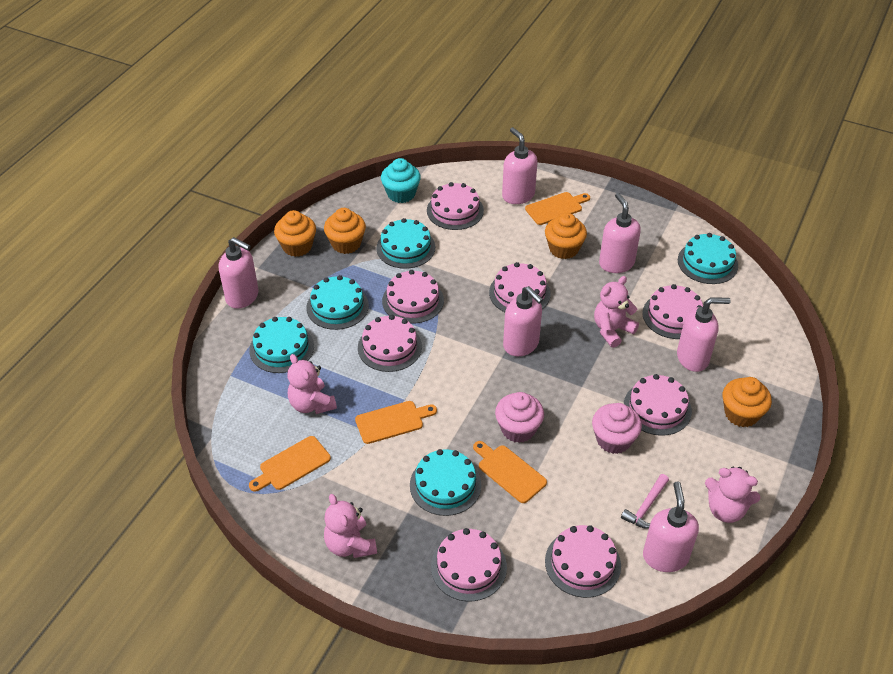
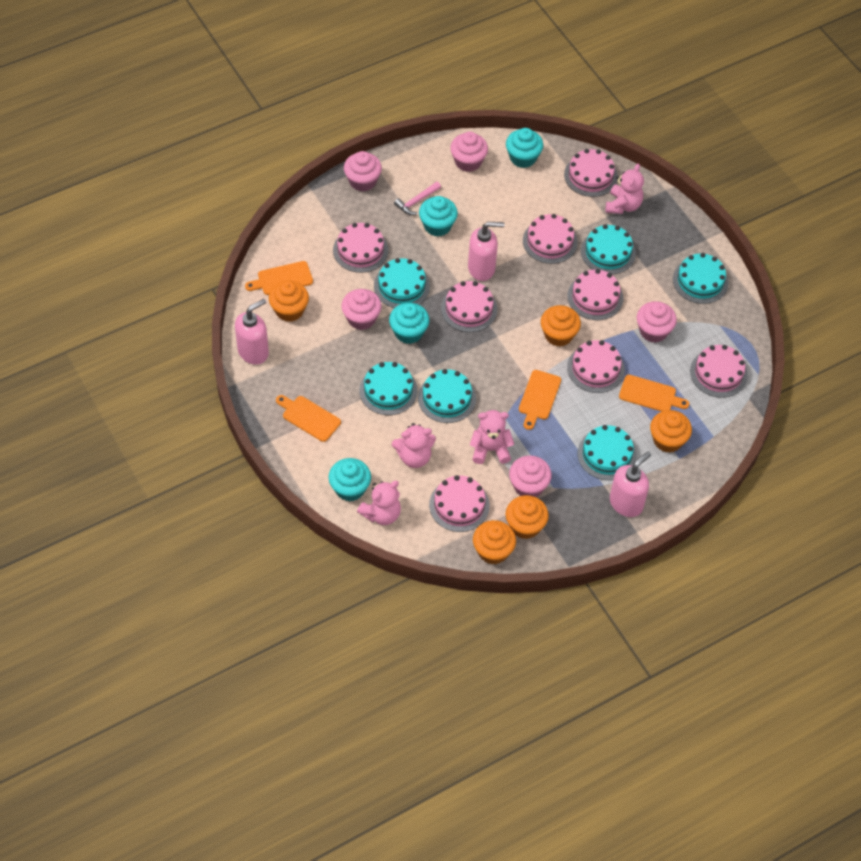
orange cupcake: 4 -> 5
pink cupcake: 2 -> 5
pink soap dispenser: 6 -> 3
turquoise cake: 5 -> 6
turquoise cupcake: 1 -> 4

